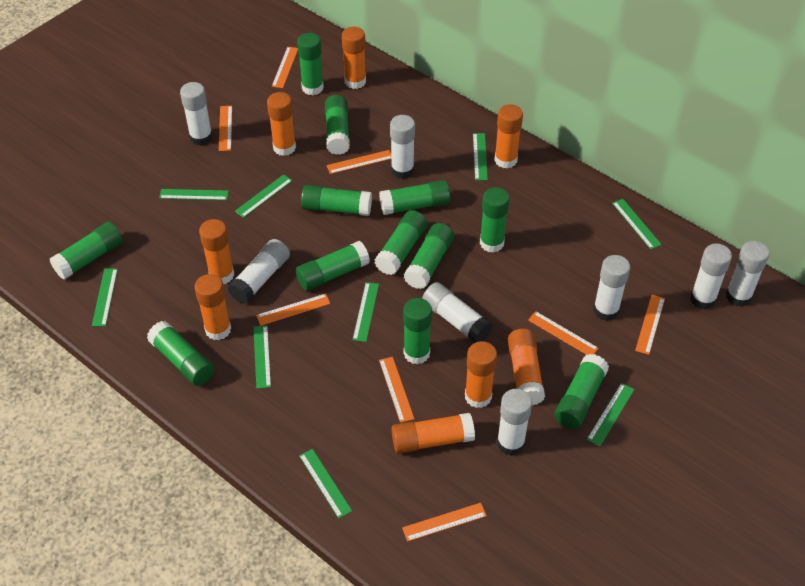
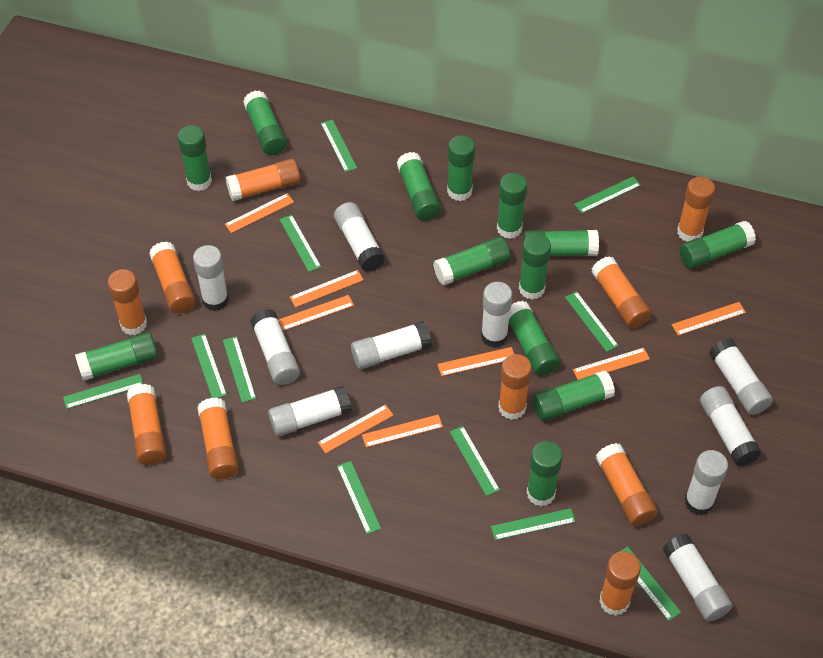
green glue stick: 12 -> 13
green ruler: 9 -> 11
orange glue stick: 8 -> 10
white glue stick: 8 -> 10

